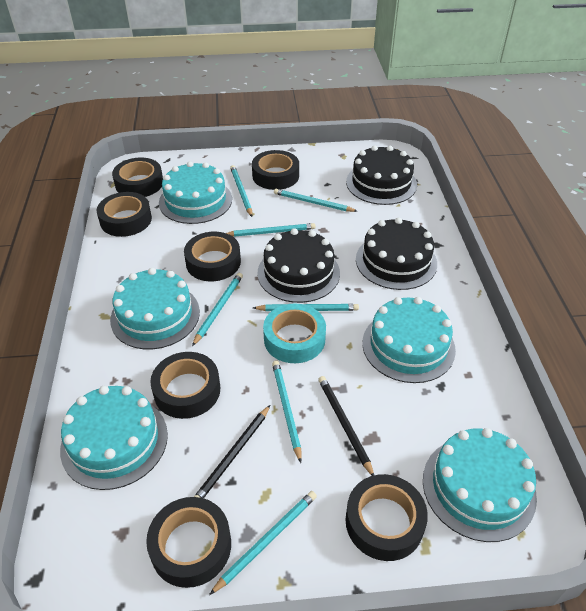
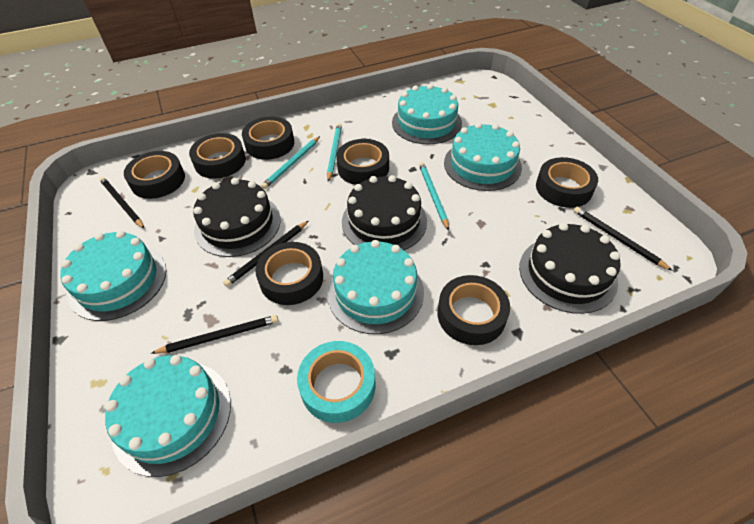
black pencil: 2 -> 4
turquoise pencil: 7 -> 3

